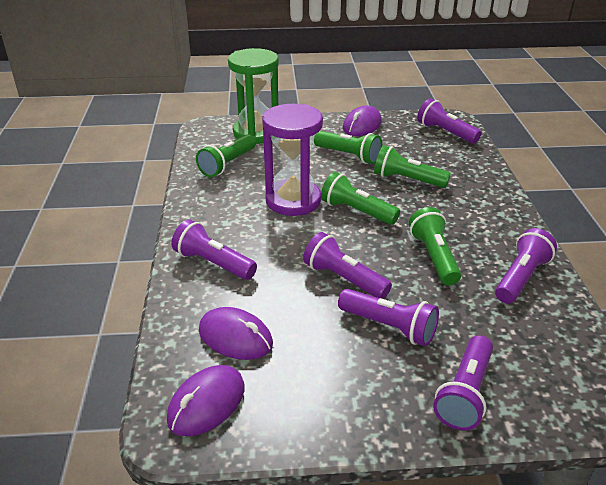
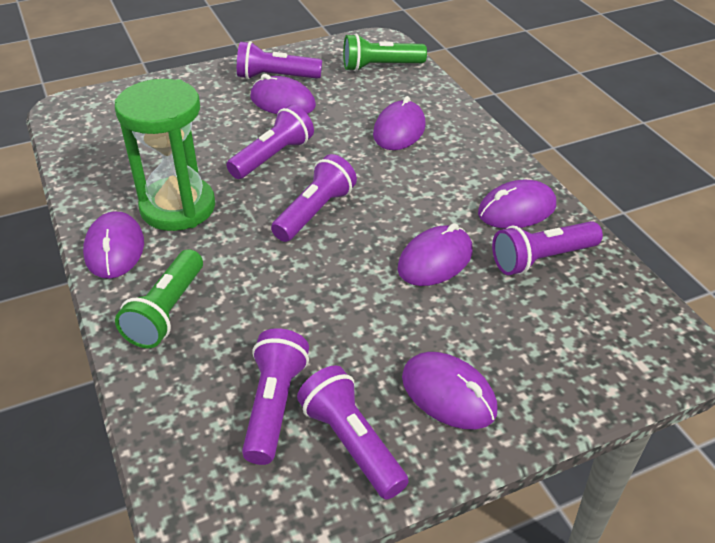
green flashlight: 5 -> 2
purple hourglass: 1 -> 0
purple mouse: 3 -> 6

